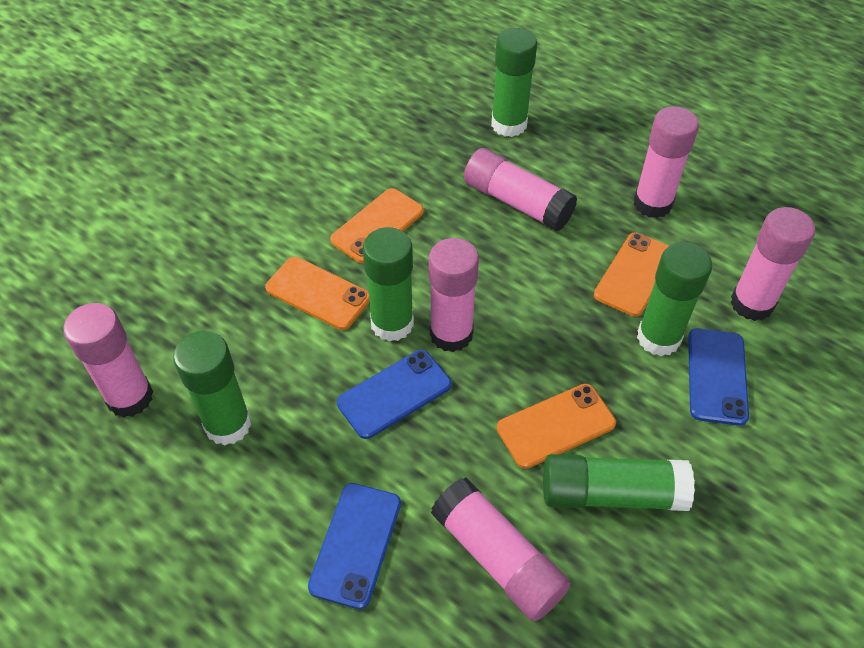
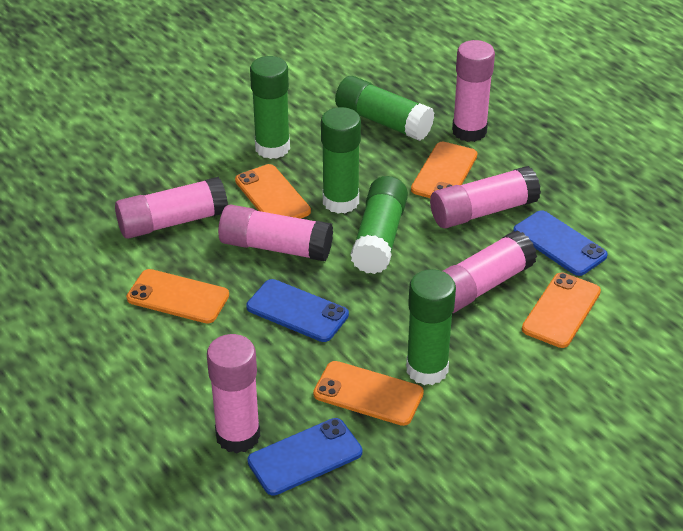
orange phone: 4 -> 5

